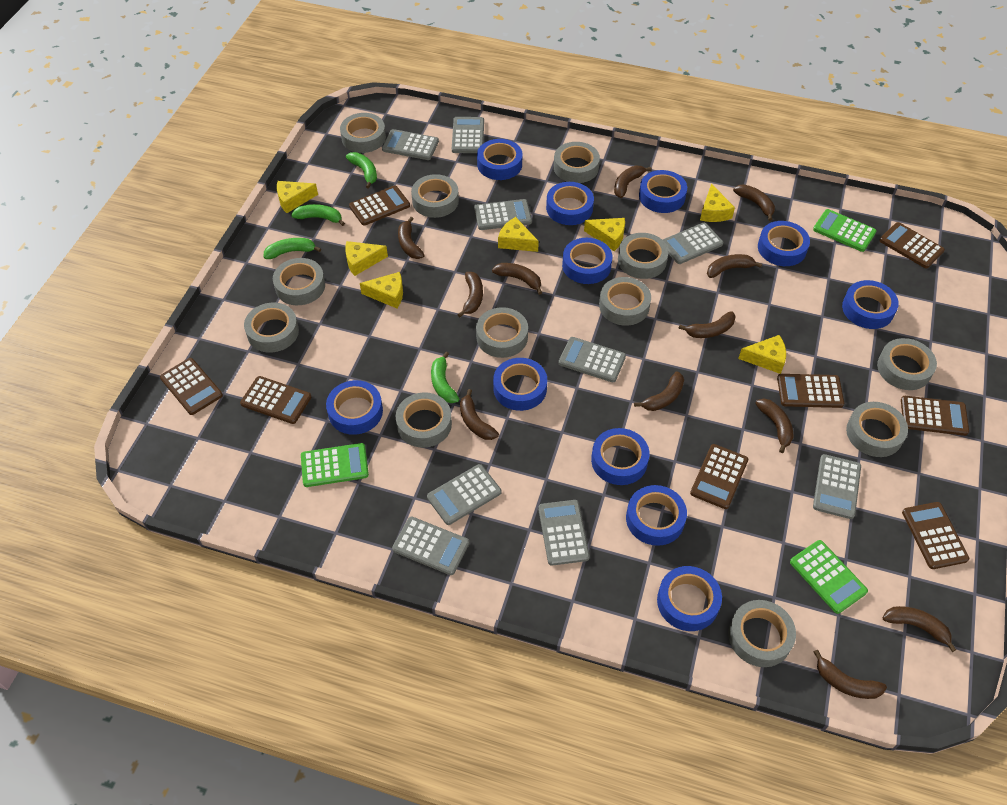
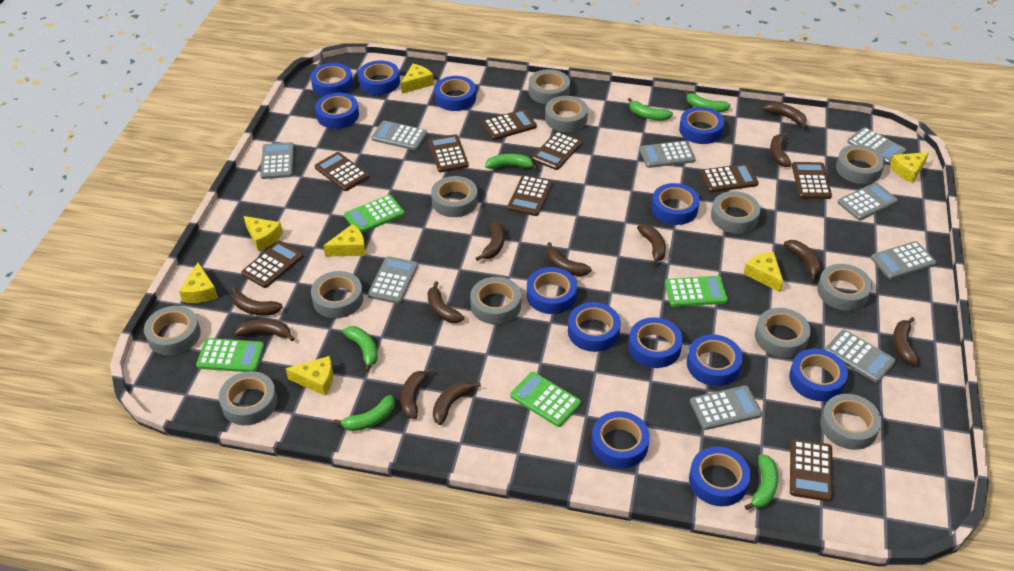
blue tape: 11 -> 13
brown calculator: 8 -> 9
green banana: 4 -> 6
green calculator: 3 -> 4

